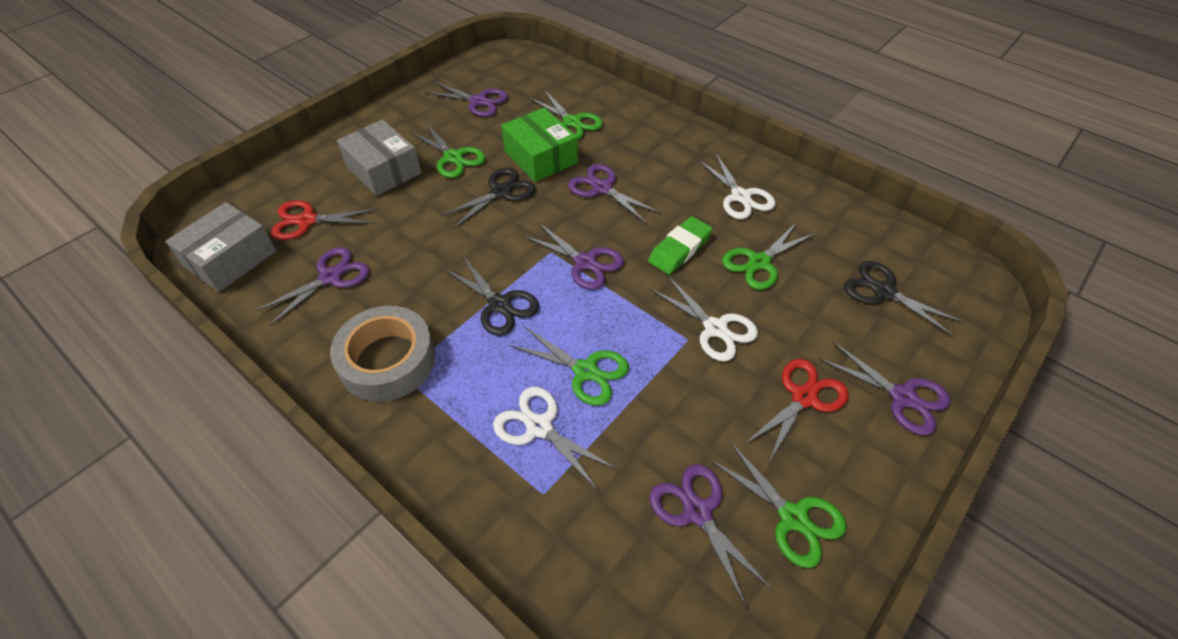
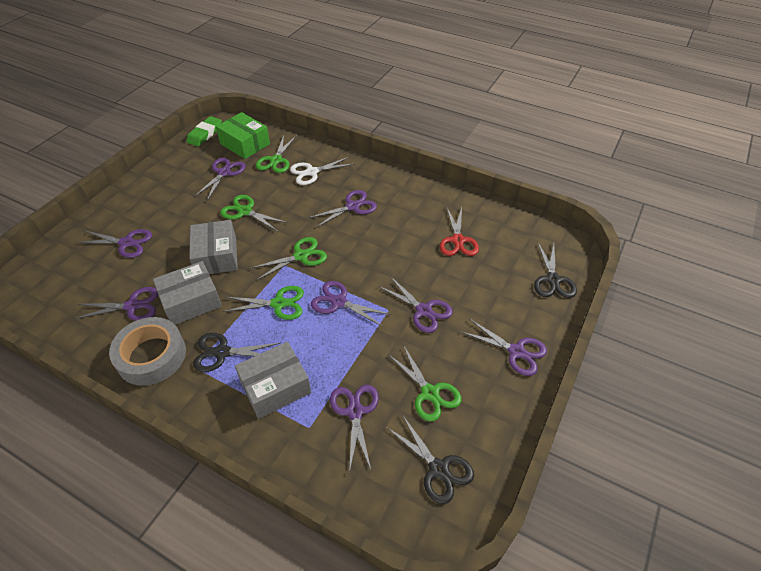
grey box: 2 -> 3
purple scissors: 6 -> 8
red scissors: 2 -> 1
white scissors: 3 -> 1

